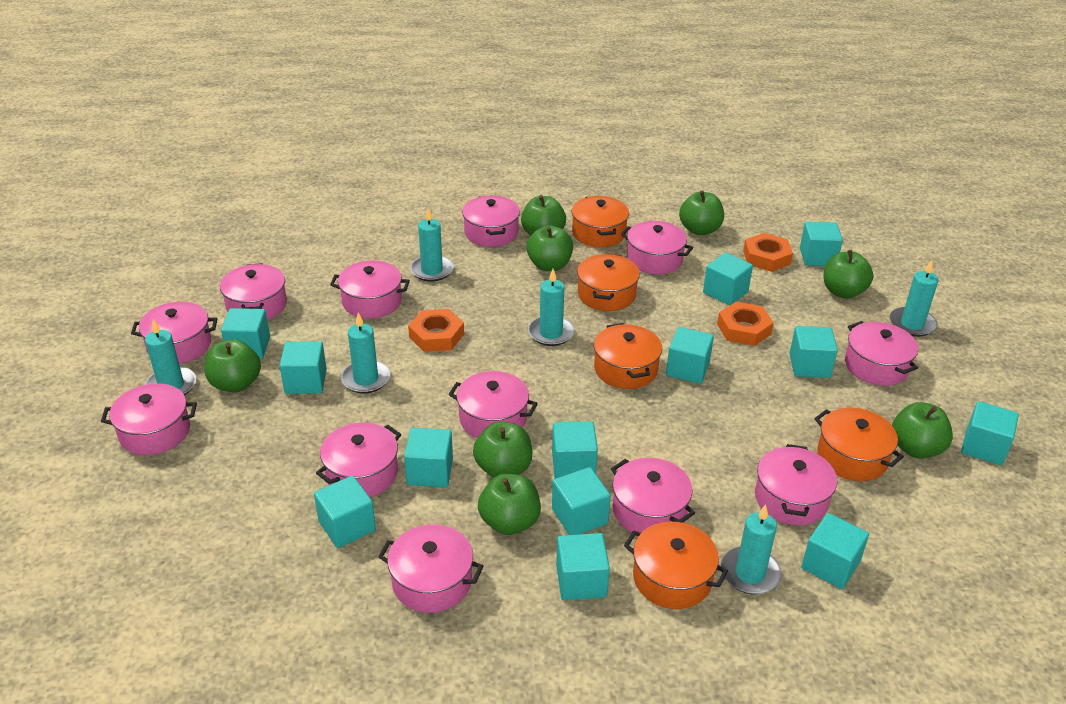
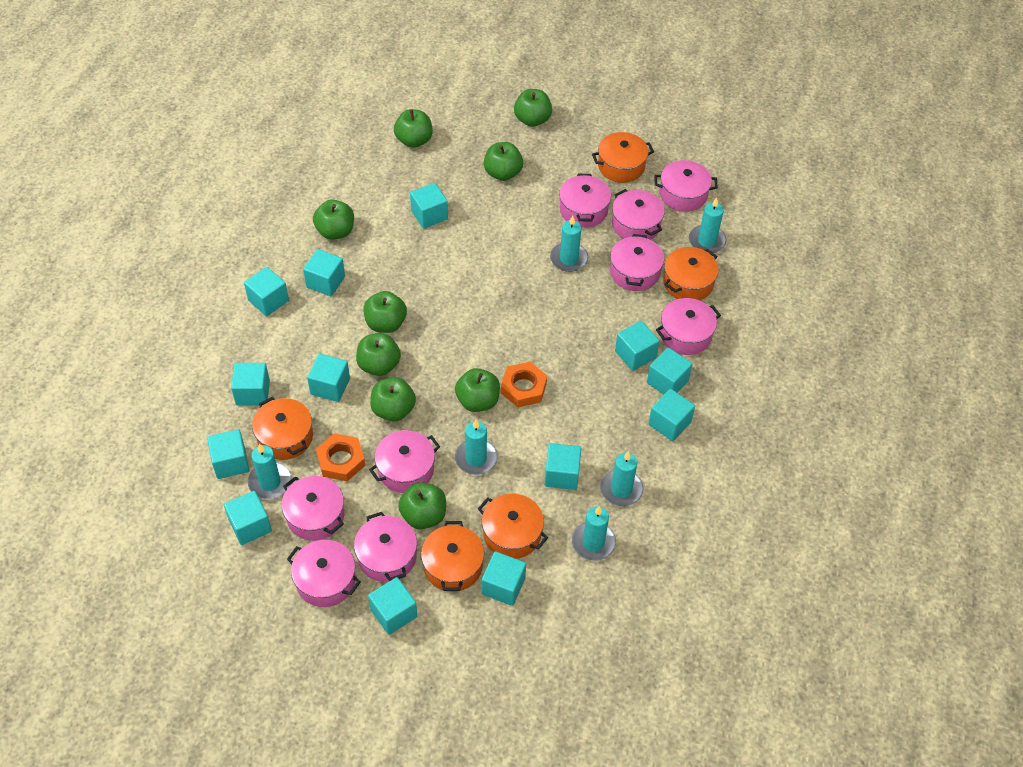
green apple: 8 -> 9
orange nut: 3 -> 2
pink pot: 12 -> 9

